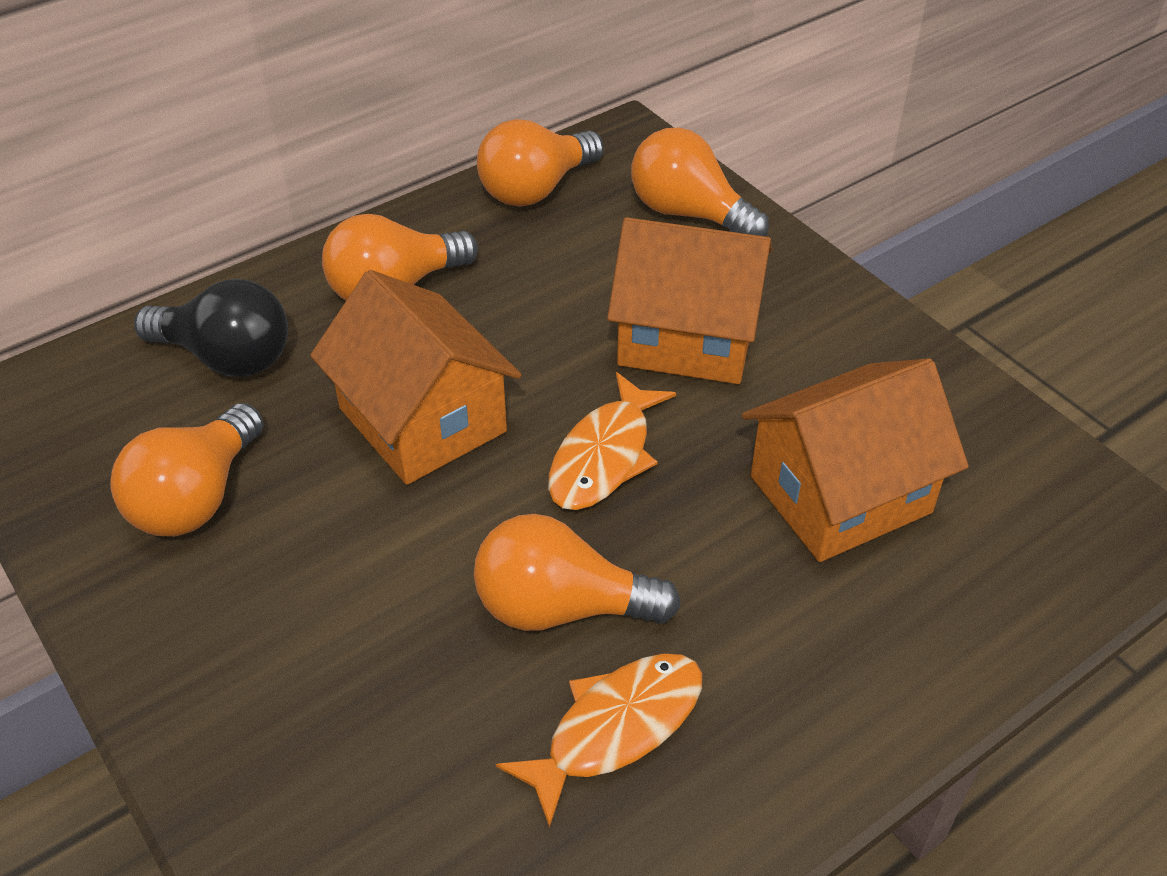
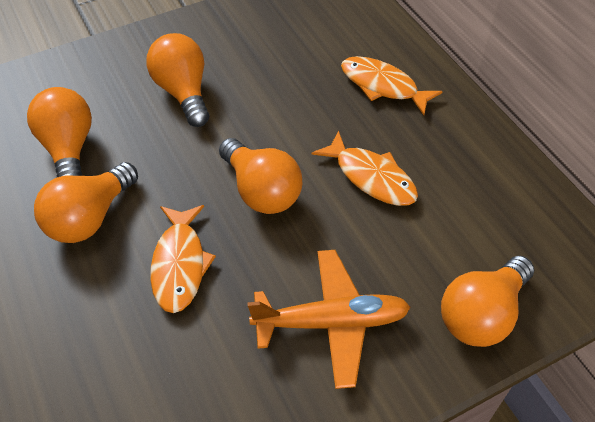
black light bulb: 1 -> 0
orange fish: 2 -> 3
orange house: 3 -> 0
orange plane: 0 -> 1

